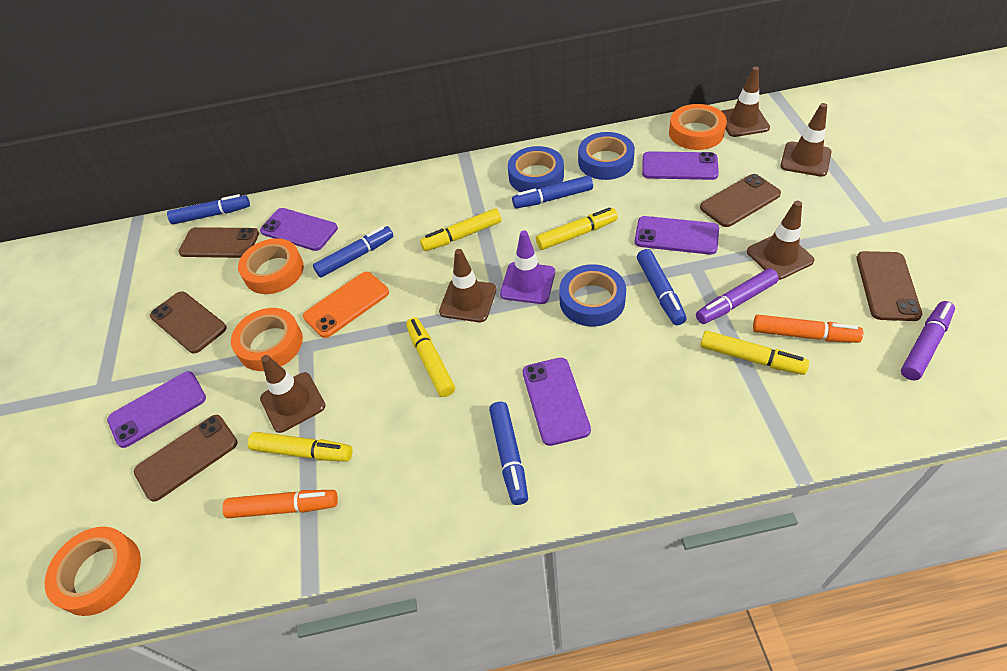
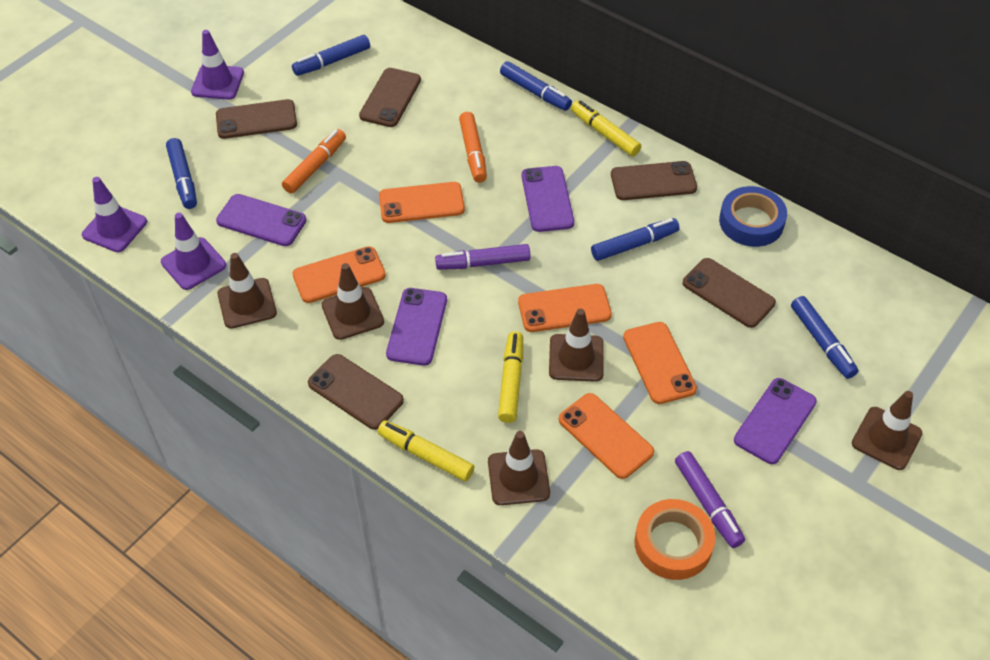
blue tape: 3 -> 1
orange phone: 1 -> 5
orange tape: 4 -> 1
purple phone: 5 -> 4
purple traffic cone: 1 -> 3
yellow marker: 5 -> 3

